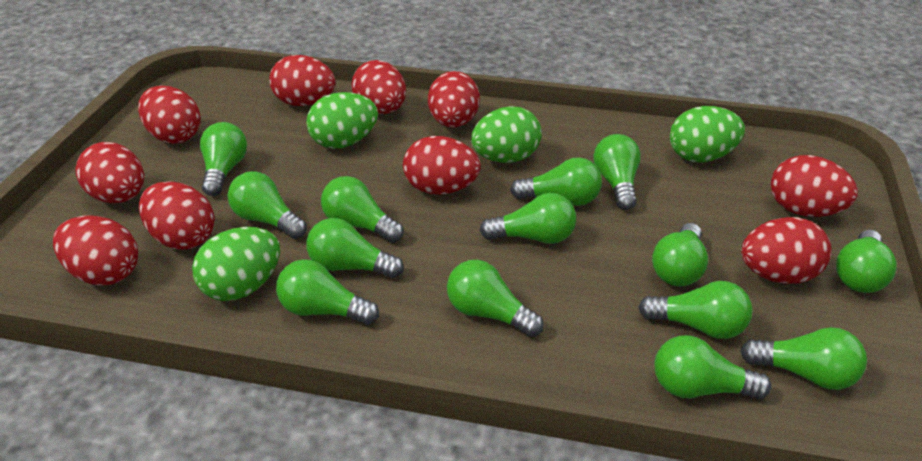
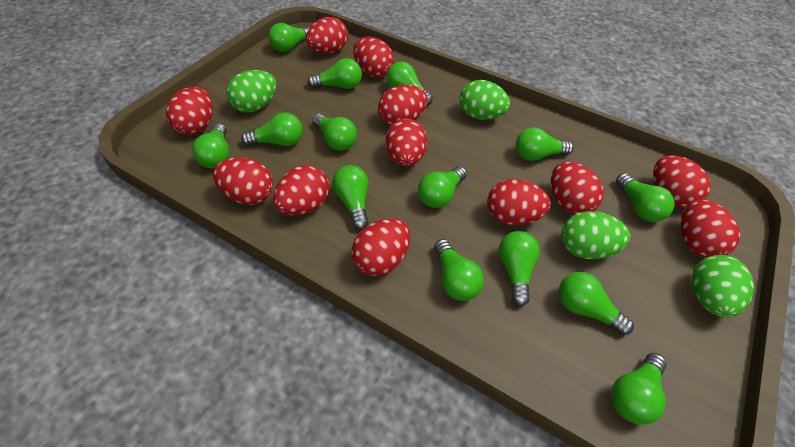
red egg: 10 -> 12

